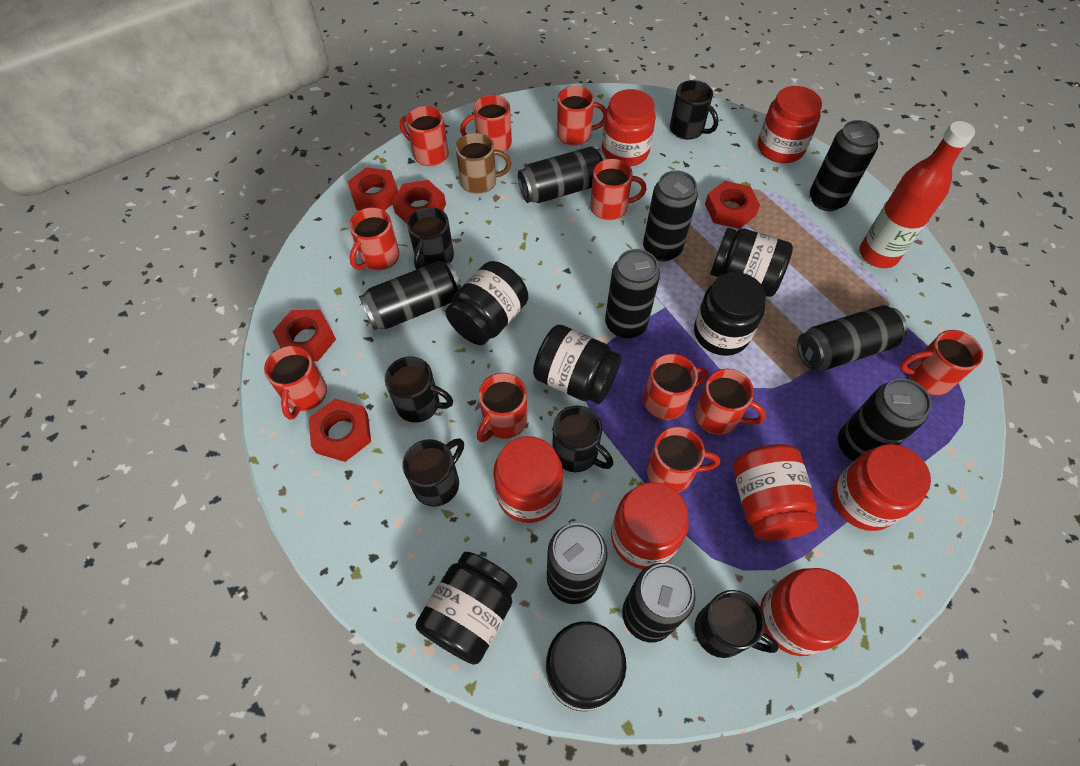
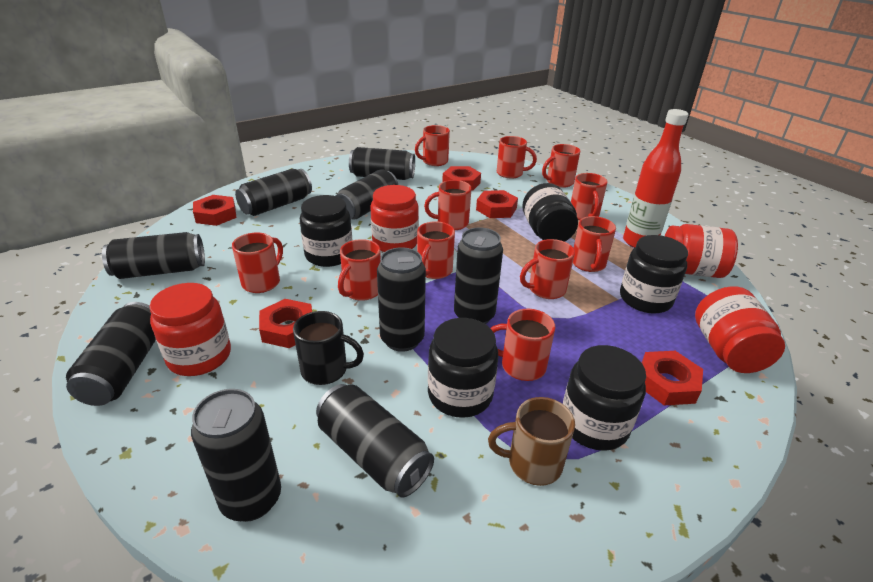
black jar: 6 -> 5
black mug: 6 -> 1
red jar: 7 -> 4

